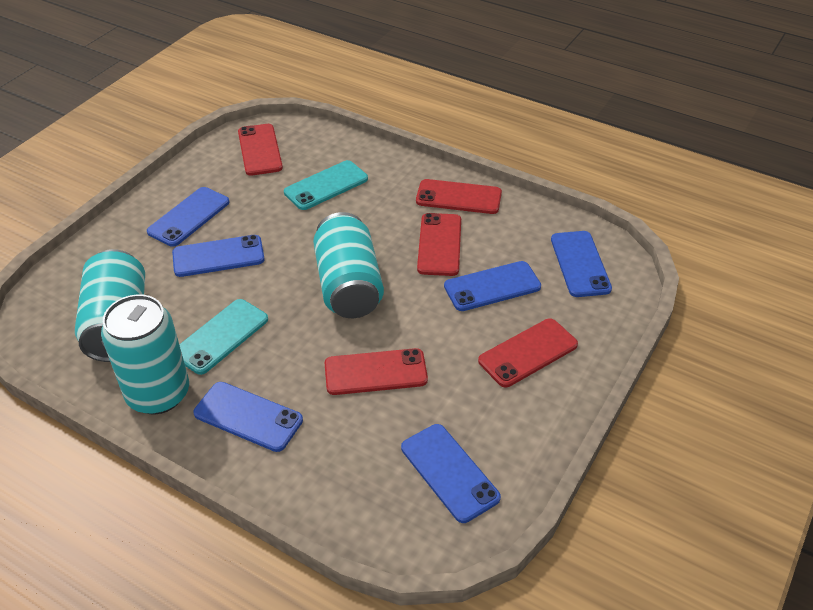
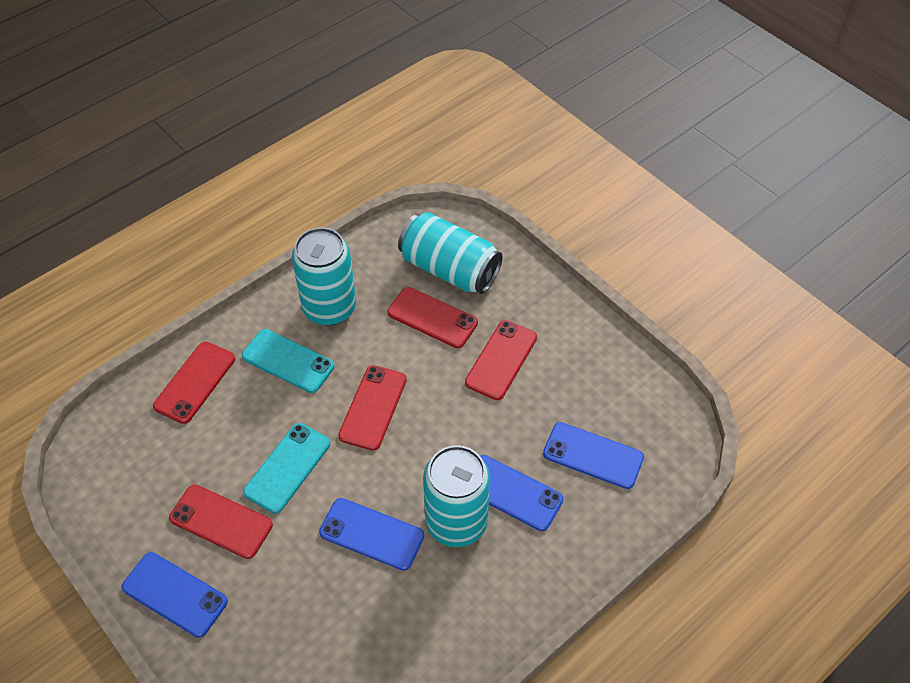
blue phone: 6 -> 4

